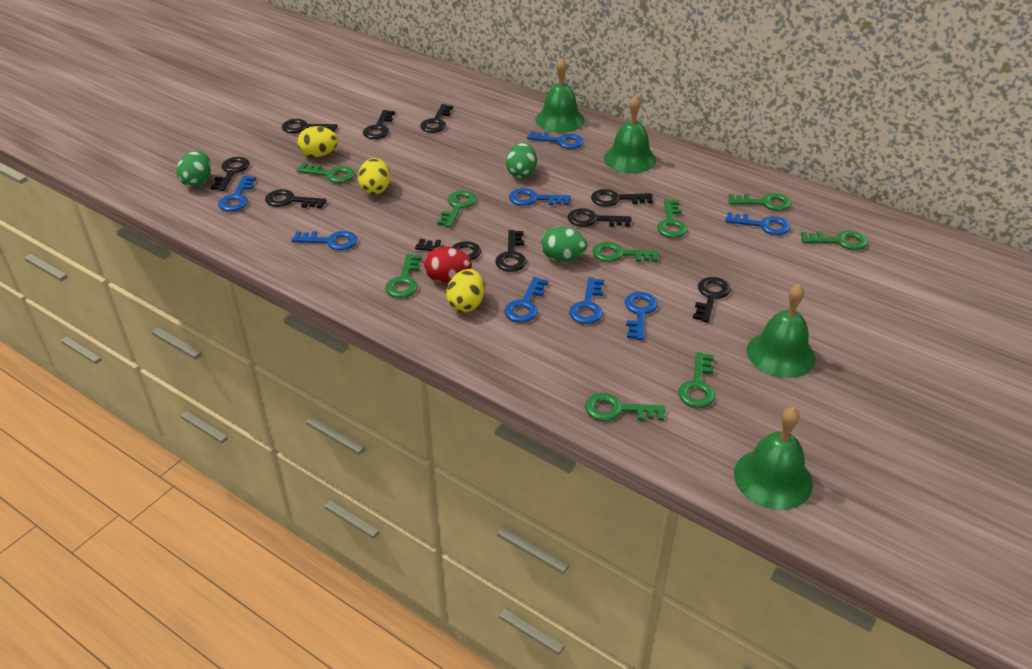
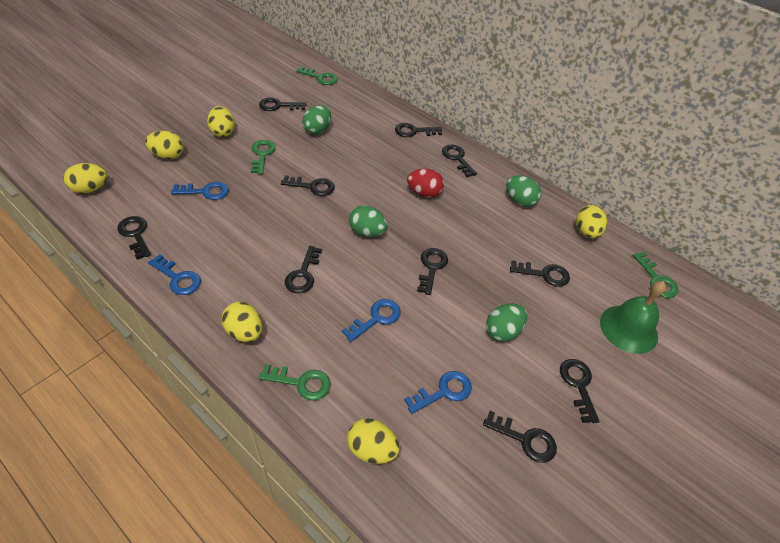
blue key: 8 -> 4
green bell: 4 -> 1
green egg: 3 -> 4
green key: 9 -> 4
yellow egg: 3 -> 6

